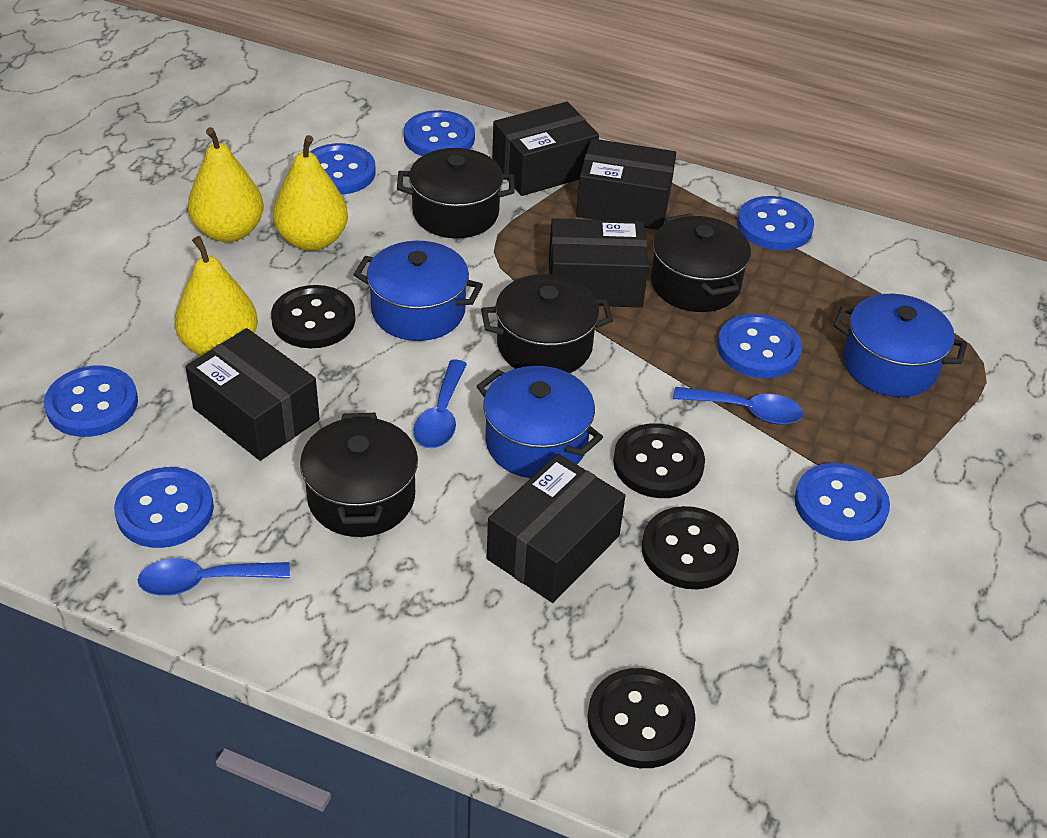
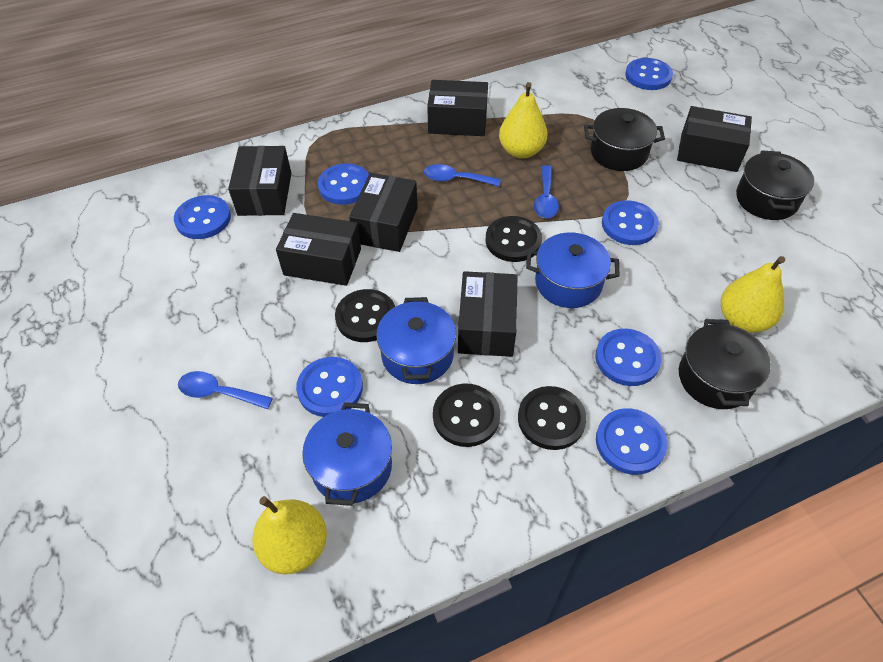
black box: 5 -> 6
black pot: 4 -> 3

